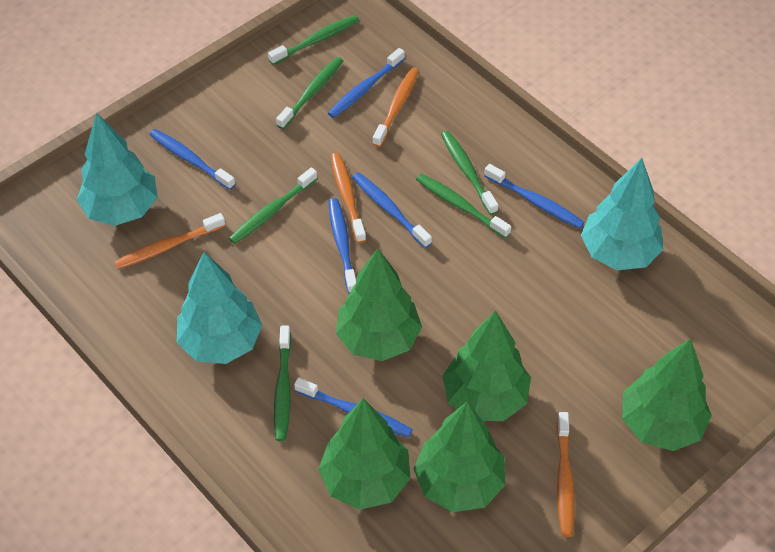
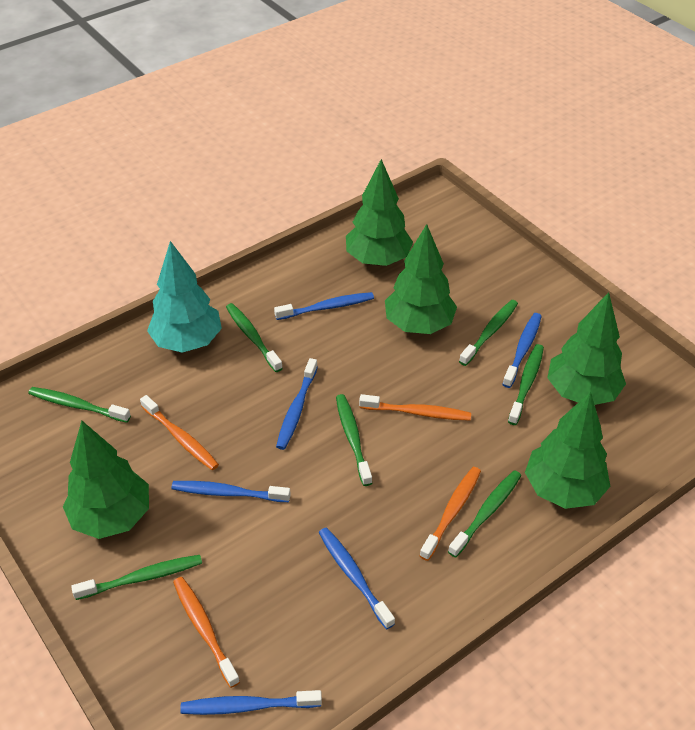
green toothbrush: 6 -> 7
turquoise tree: 3 -> 1

